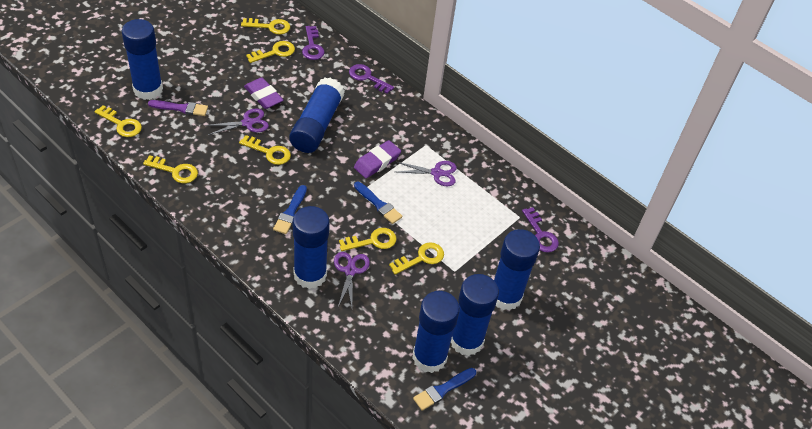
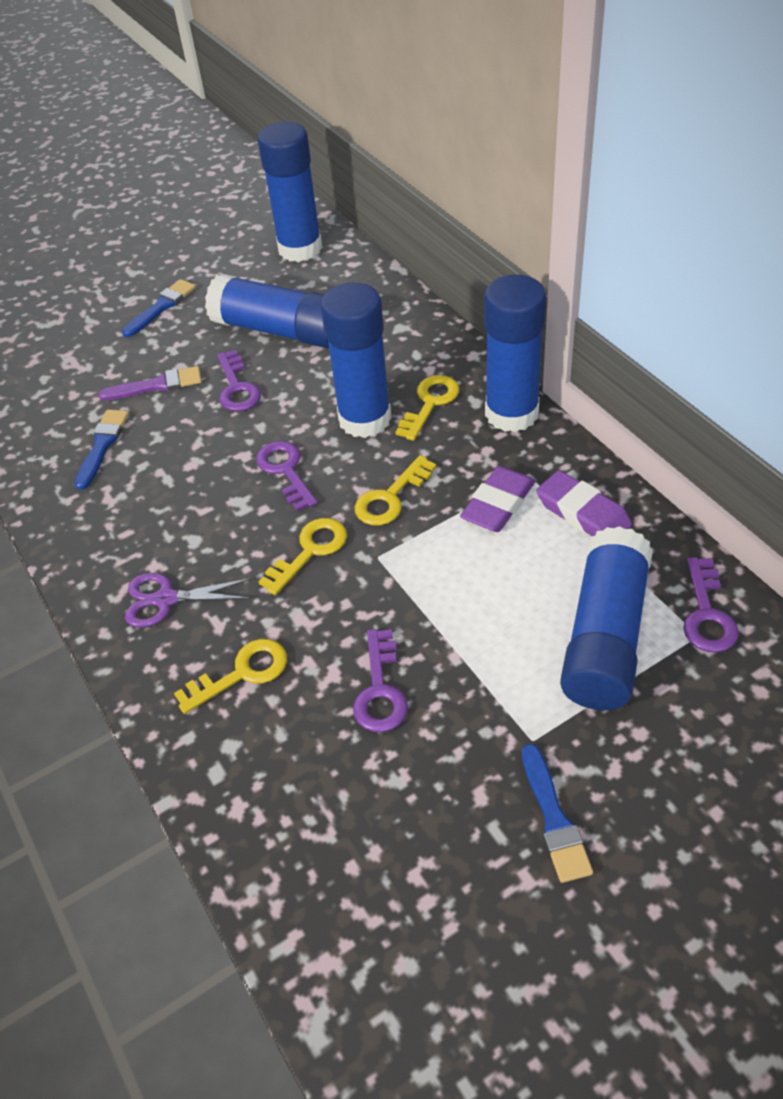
blue glue stick: 6 -> 5
purple key: 3 -> 4
purple scissors: 3 -> 1
yellow key: 7 -> 4

